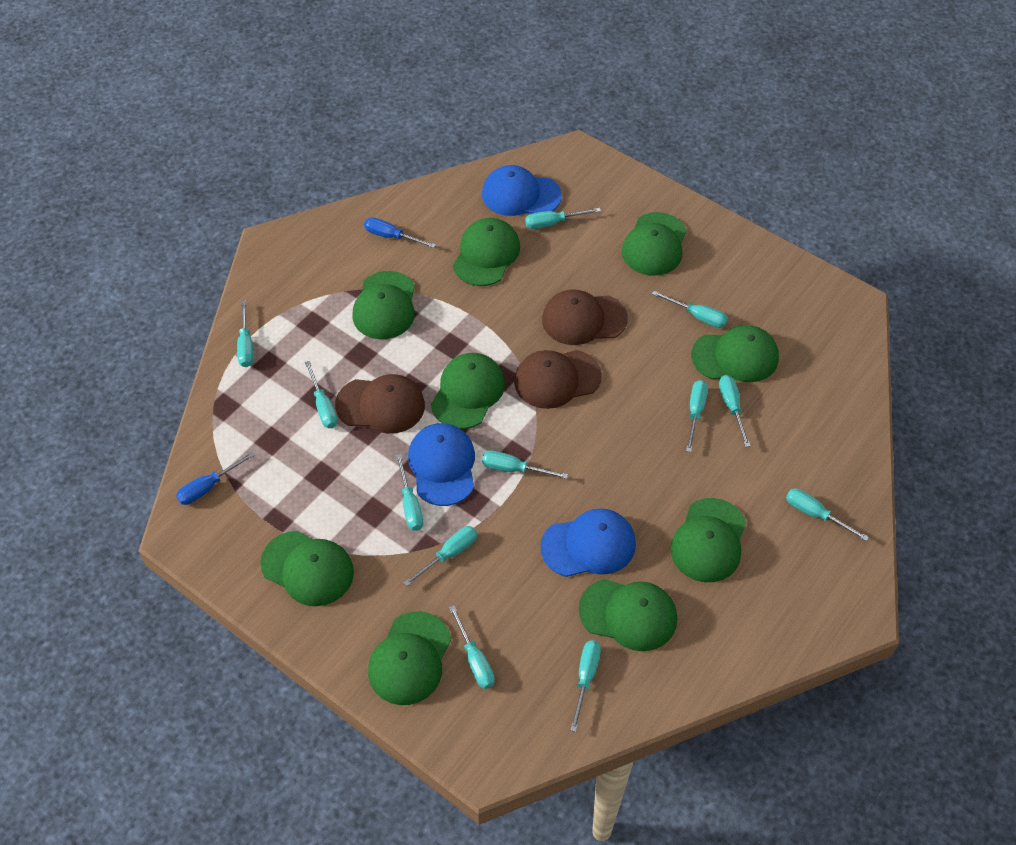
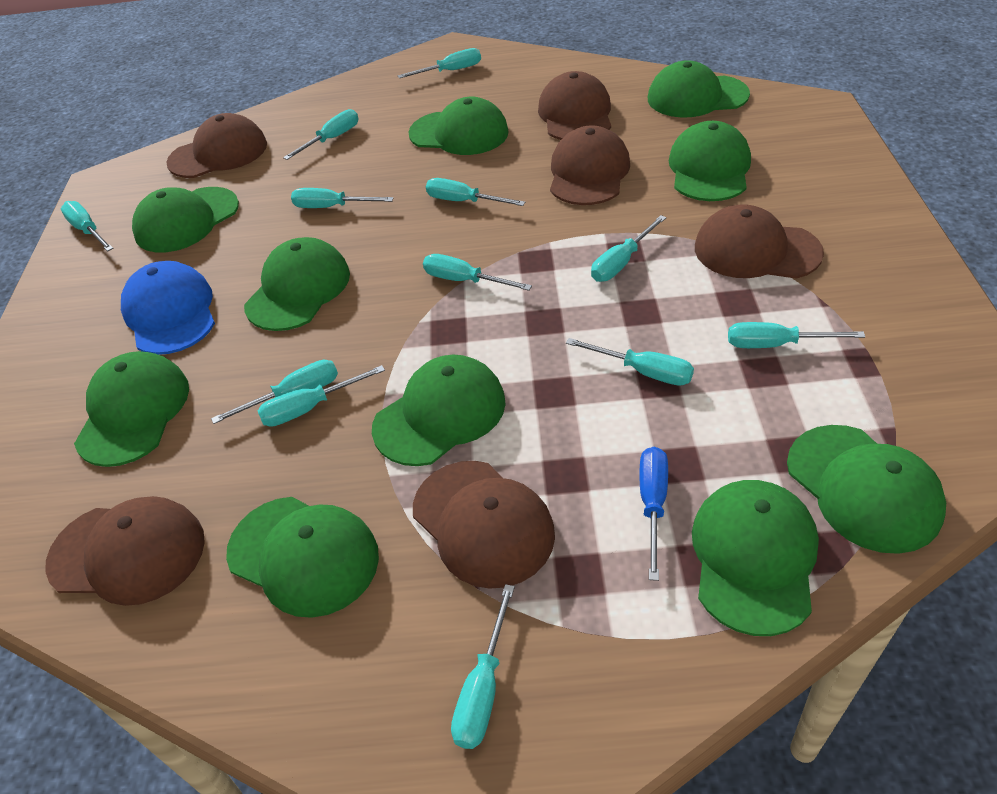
blue cap: 3 -> 1
blue screwdriver: 2 -> 1
brown cap: 3 -> 6
green cap: 9 -> 10

